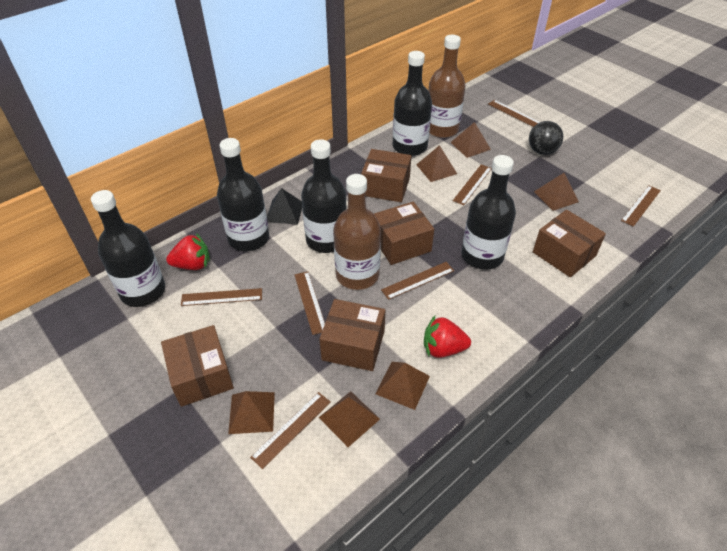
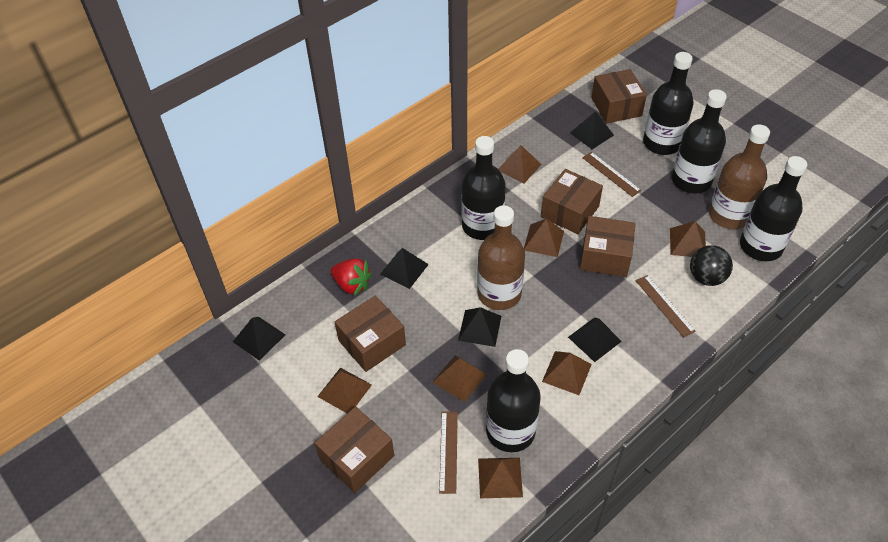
black pyramid: 1 -> 5
brown pyramid: 6 -> 7
brown ruler: 7 -> 3
red strawberry: 2 -> 1

